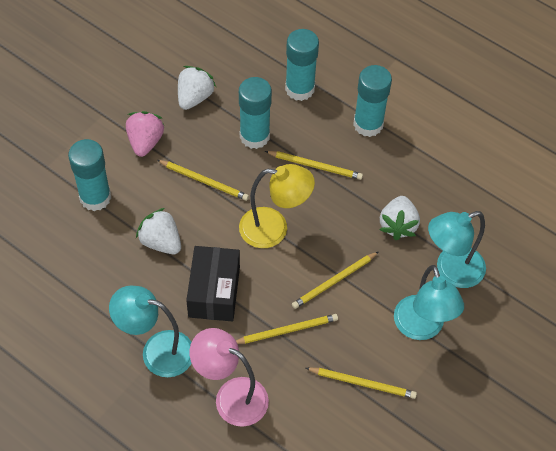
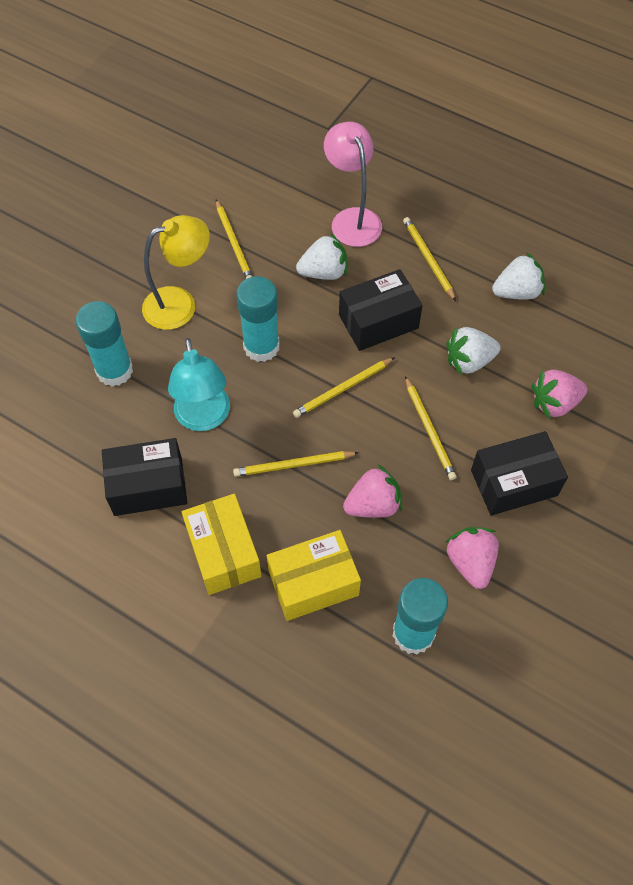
black box: 1 -> 3
pink strawberry: 1 -> 3
turquoise glue stick: 4 -> 3
turquoise lamp: 3 -> 1
yellow box: 0 -> 2

